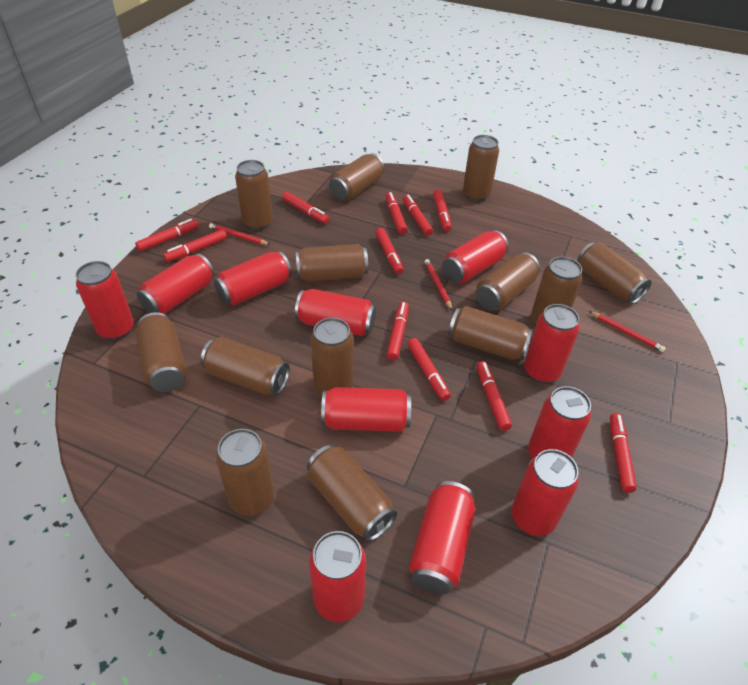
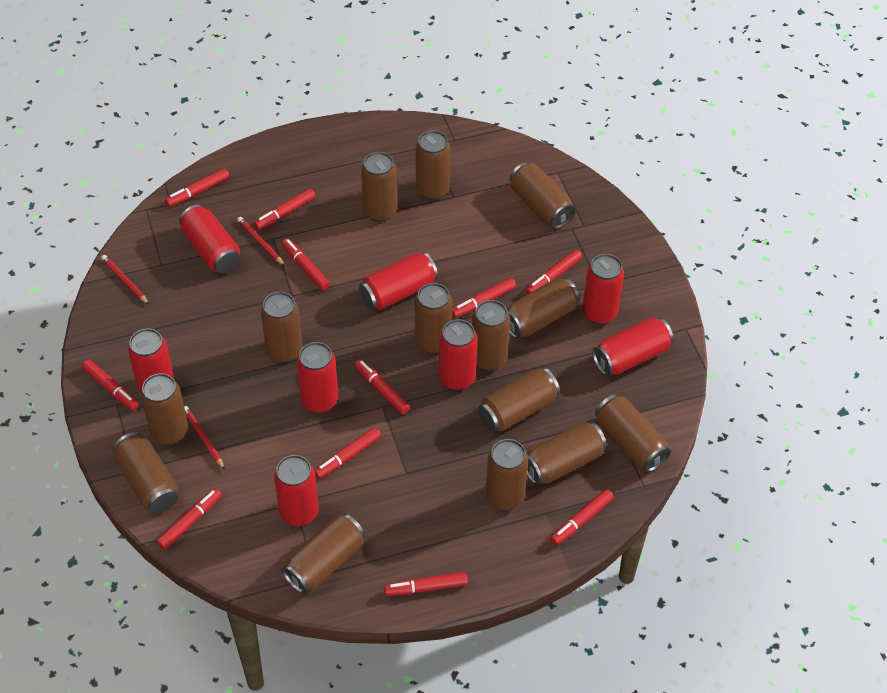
brown can: 13 -> 14
red can: 11 -> 8

